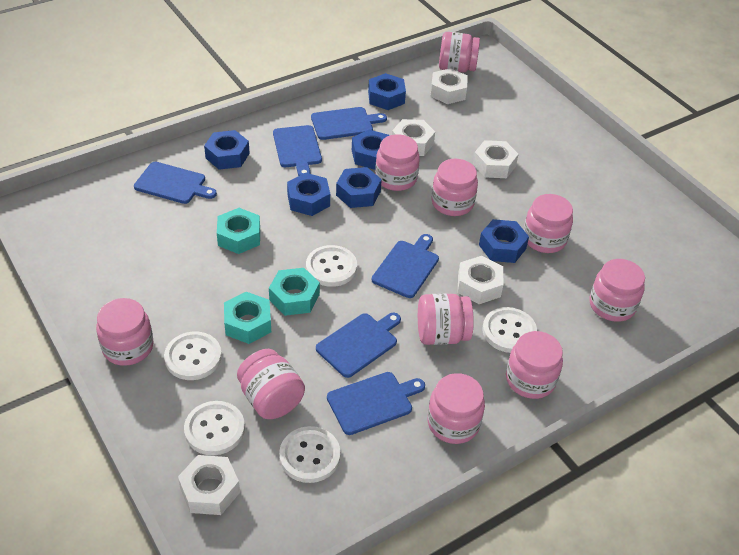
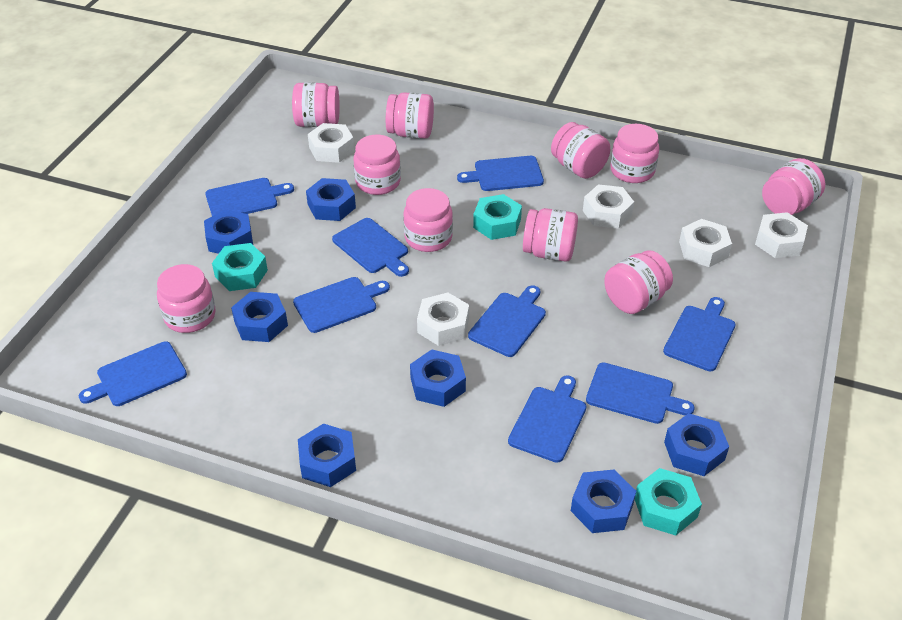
blue cutting board: 6 -> 9
blue nut: 6 -> 7
white button: 5 -> 0

